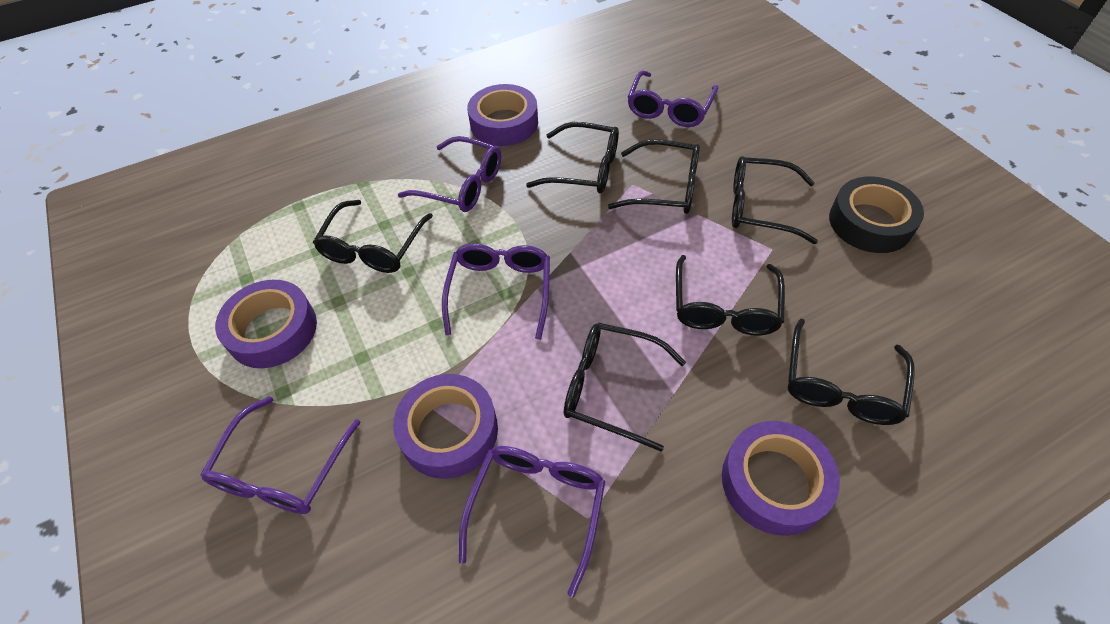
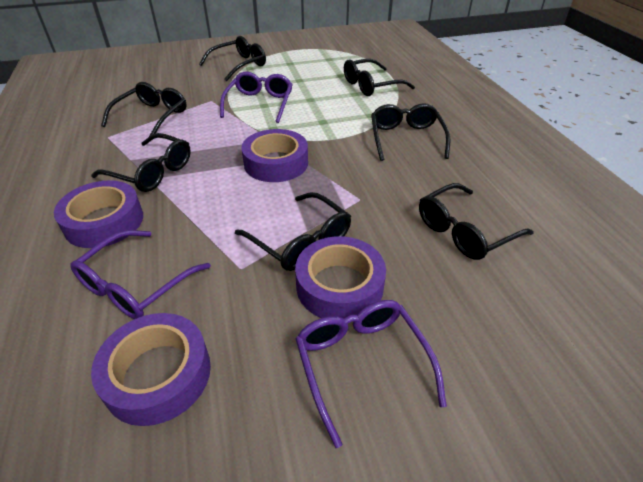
black tape: 1 -> 0
purple glasses: 5 -> 3

